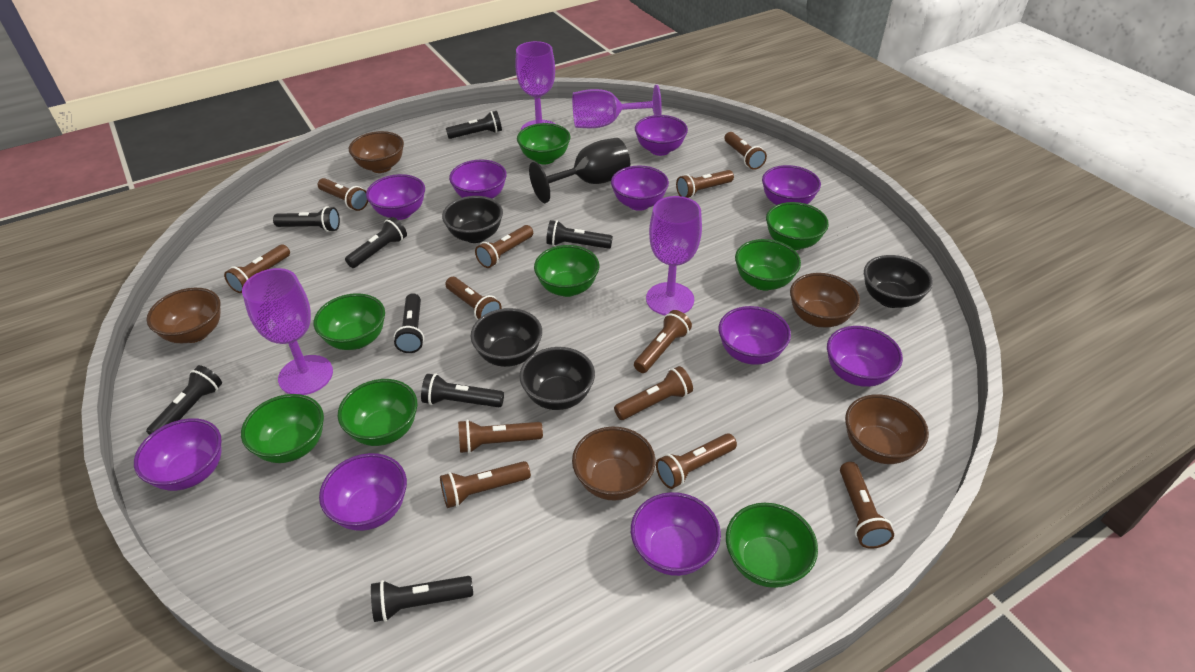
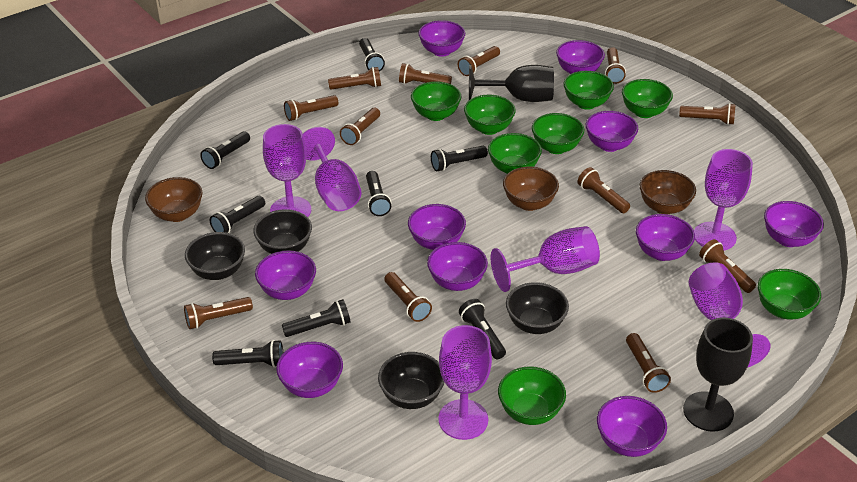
black goblet: 1 -> 2
brown bowl: 5 -> 3
purple goblet: 4 -> 6

